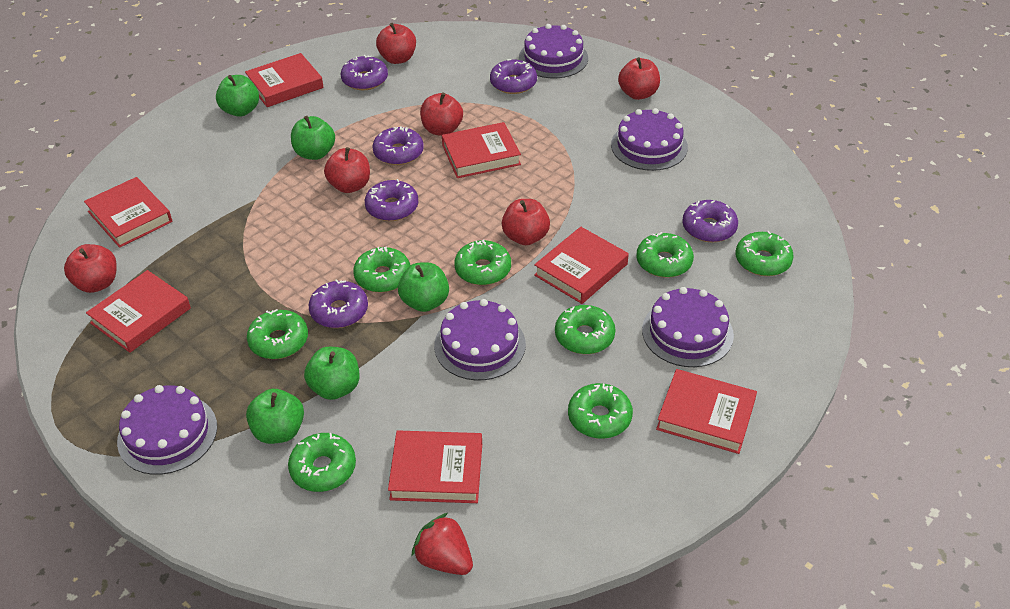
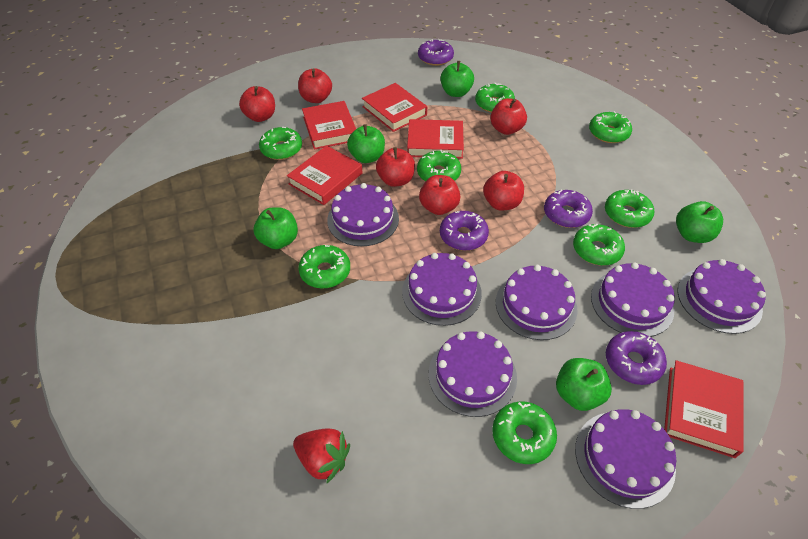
purple cake: 5 -> 7
purple donut: 6 -> 4
red book: 7 -> 5

